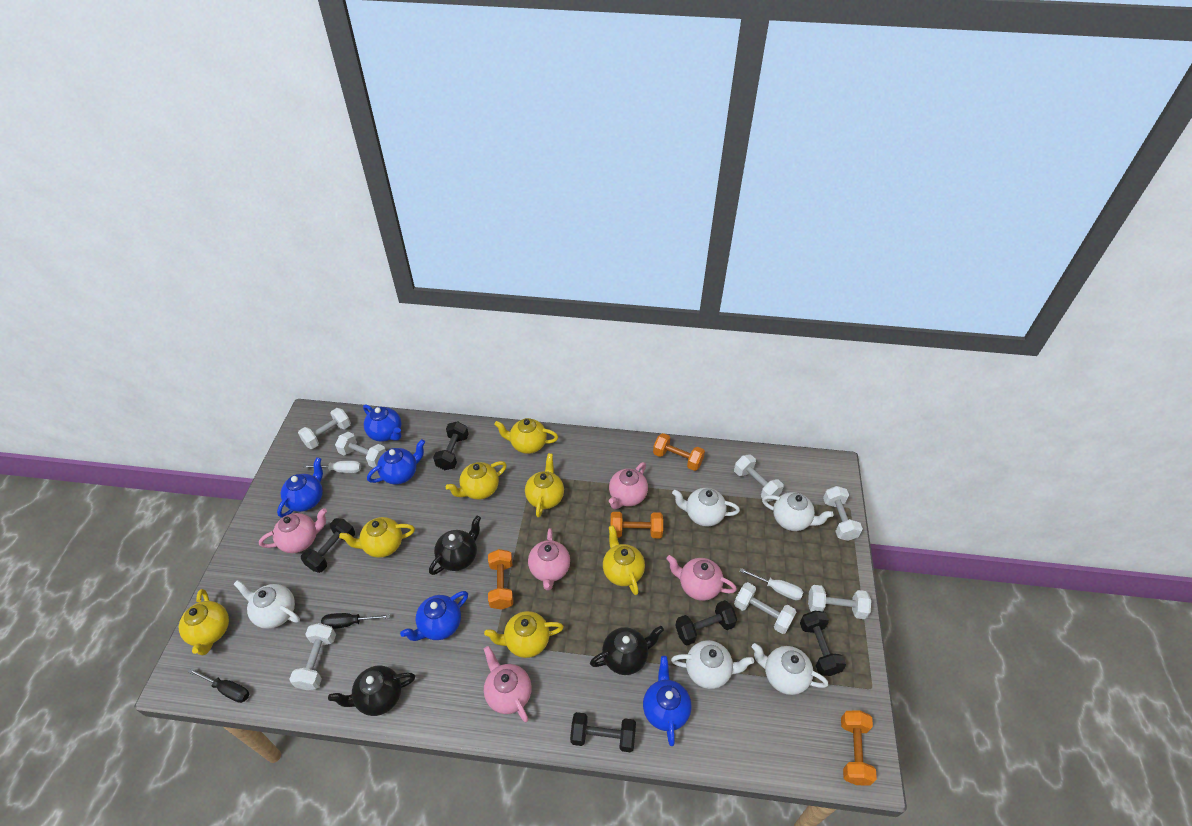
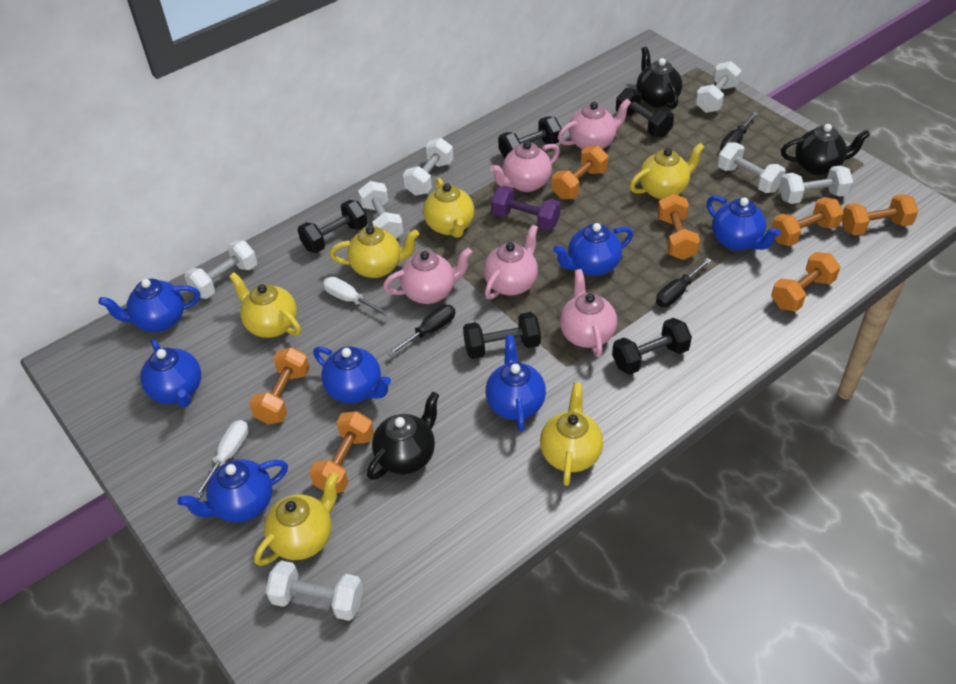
black screwdriver: 2 -> 3
blue teapot: 5 -> 7
orange dumbbell: 4 -> 7
purple dumbbell: 0 -> 1
white teapot: 5 -> 0
yellow teapot: 7 -> 6

